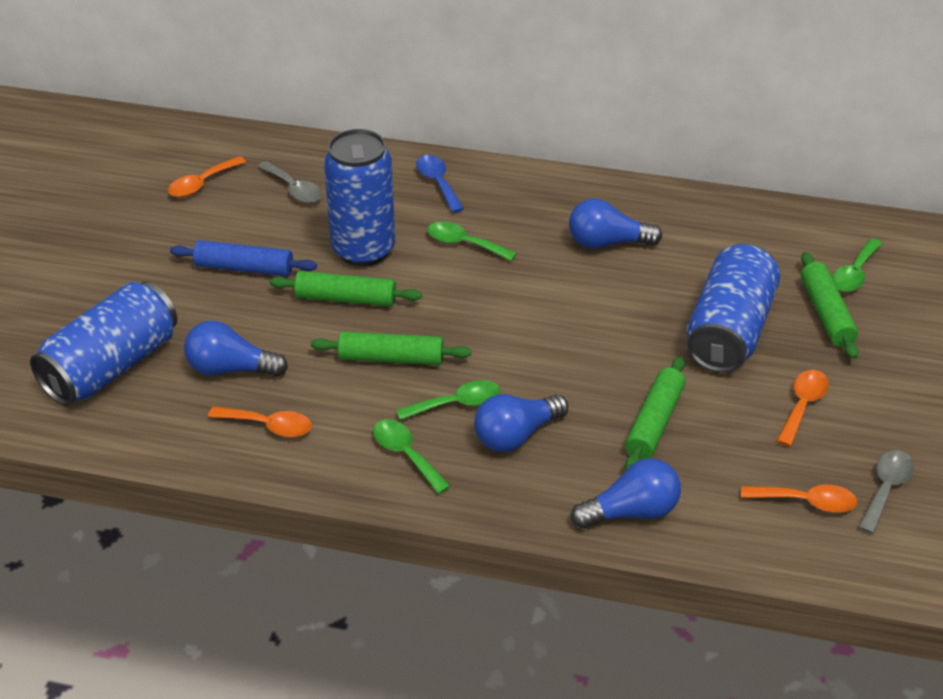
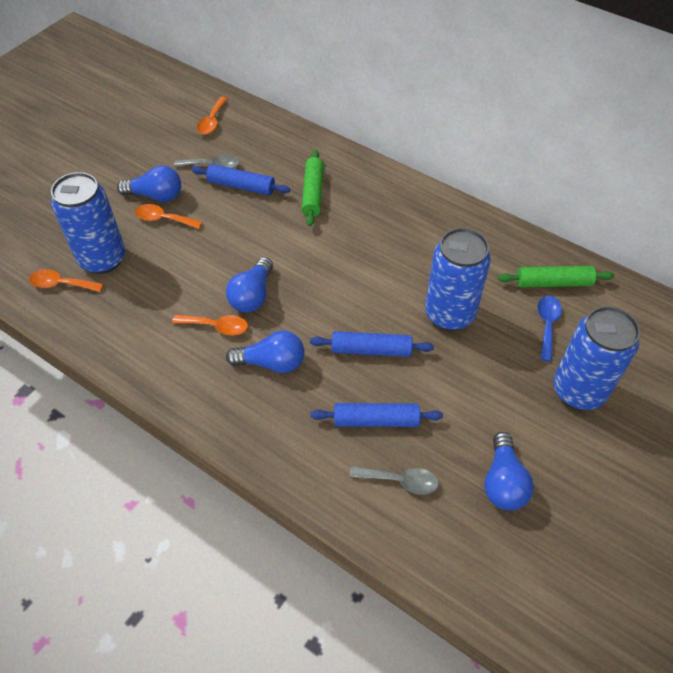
blue rolling pin: 1 -> 3
green rolling pin: 4 -> 2
green spoon: 4 -> 0

